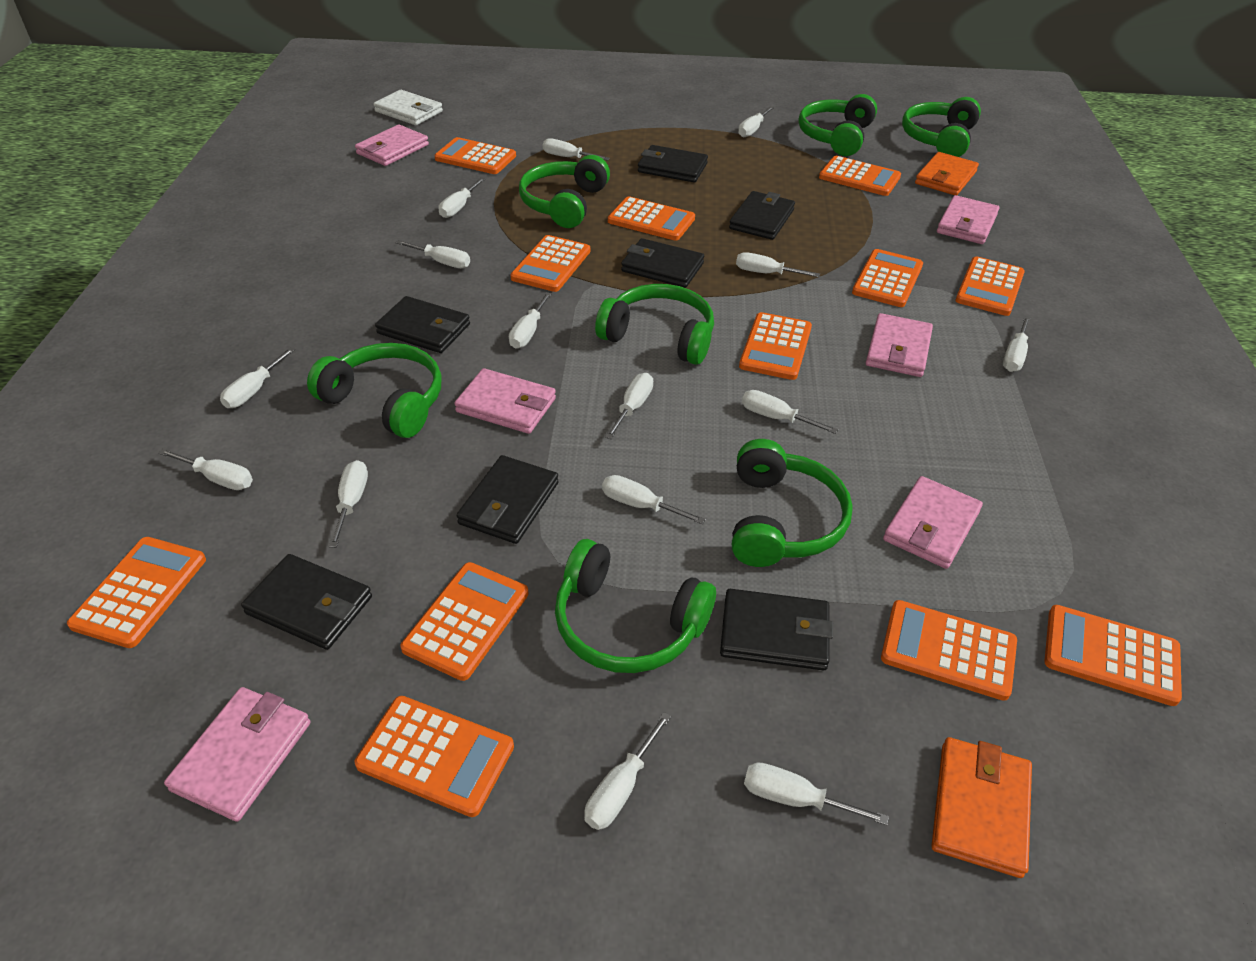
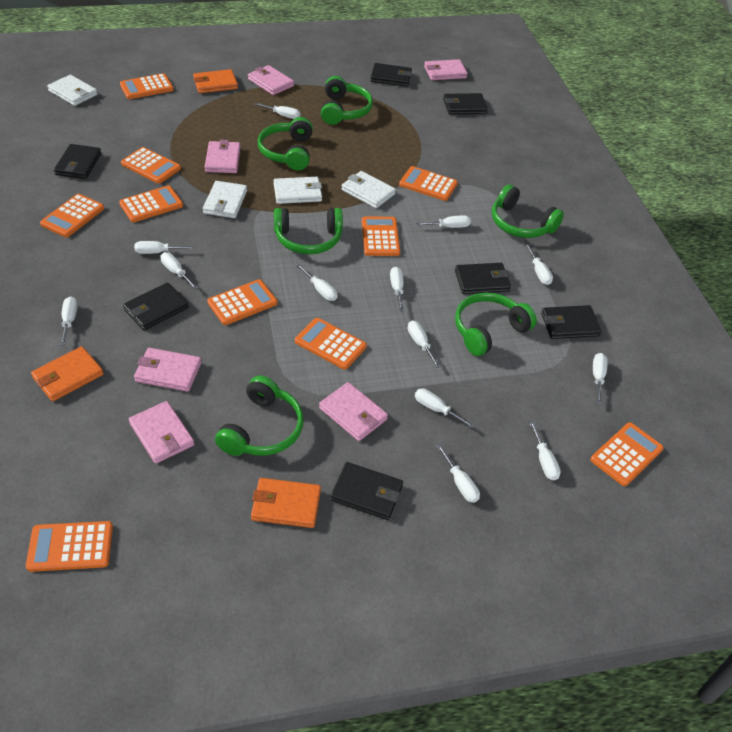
green headphones: 7 -> 6
orange calculator: 12 -> 10
orange wallet: 2 -> 3
white screwdriver: 15 -> 13
white wallet: 1 -> 4

